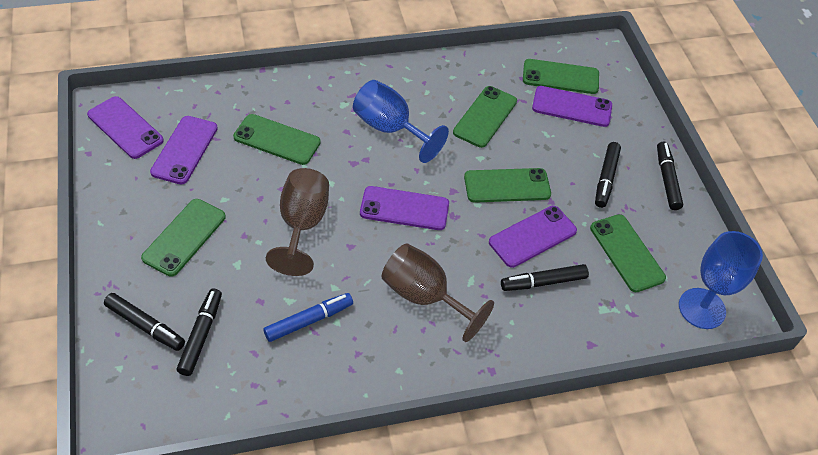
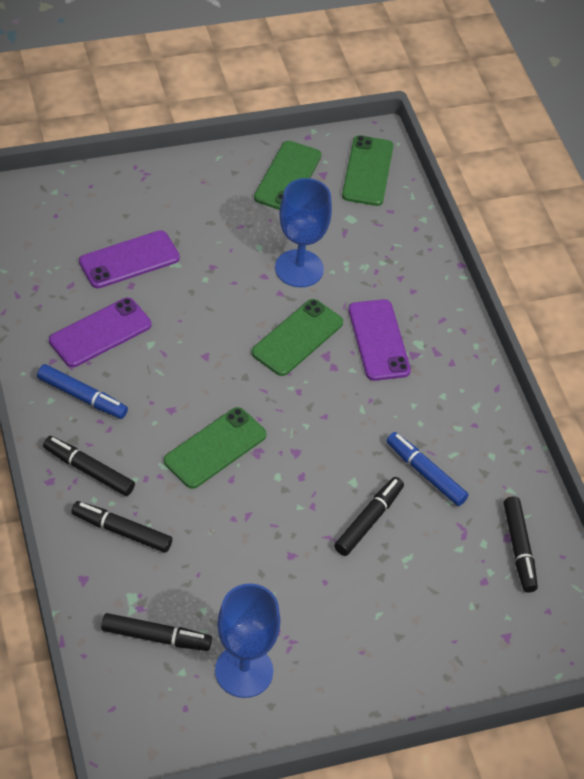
blue marker: 1 -> 2
brown goblet: 2 -> 0
green phone: 6 -> 4
purple phone: 5 -> 3

